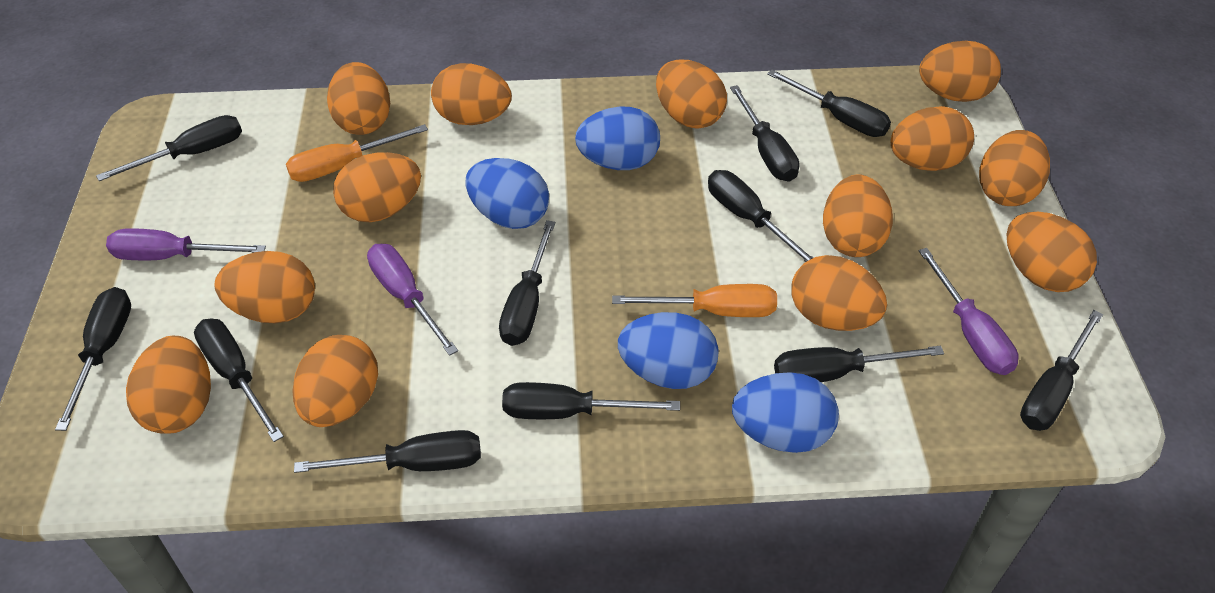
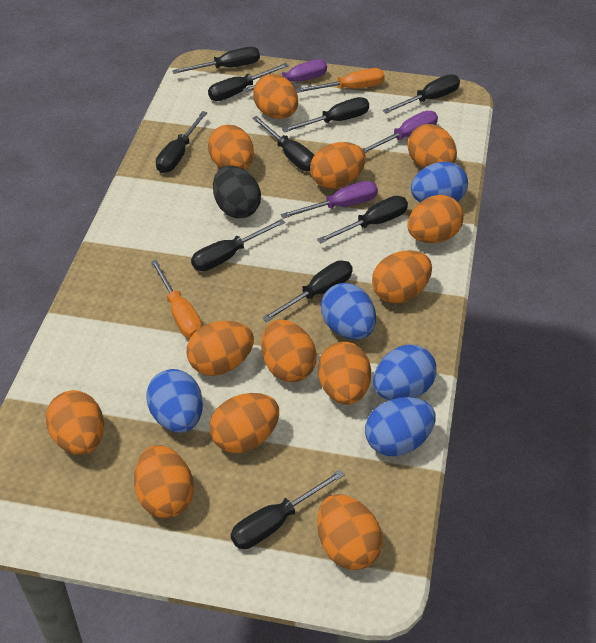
black egg: 0 -> 1
black screwdriver: 11 -> 10
blue egg: 4 -> 5

